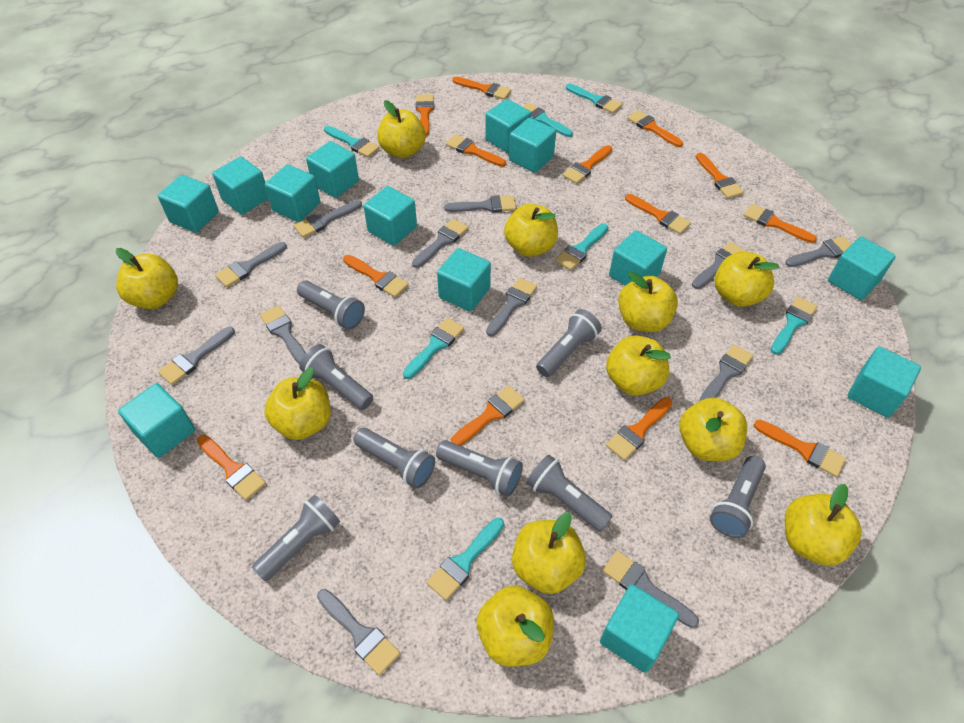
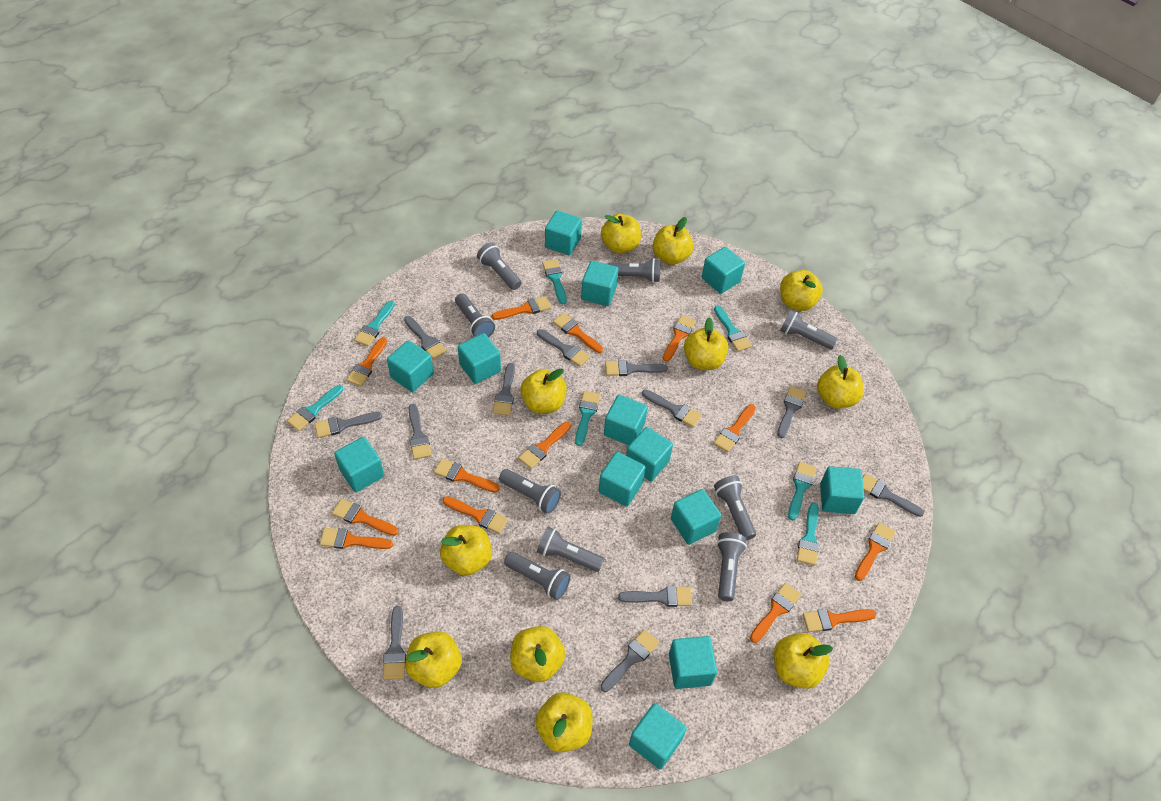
grey flashlight: 8 -> 9

